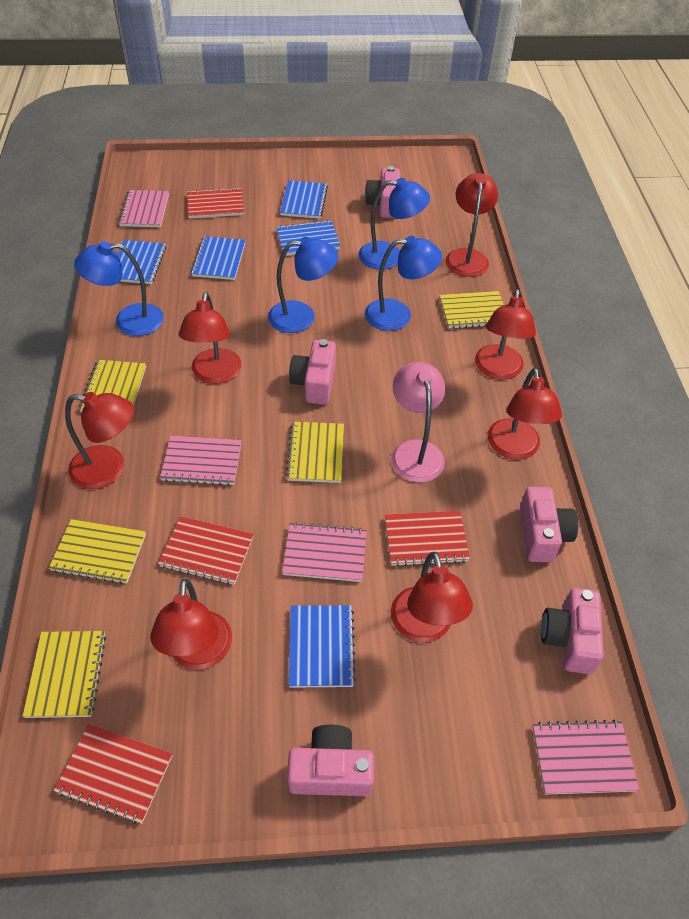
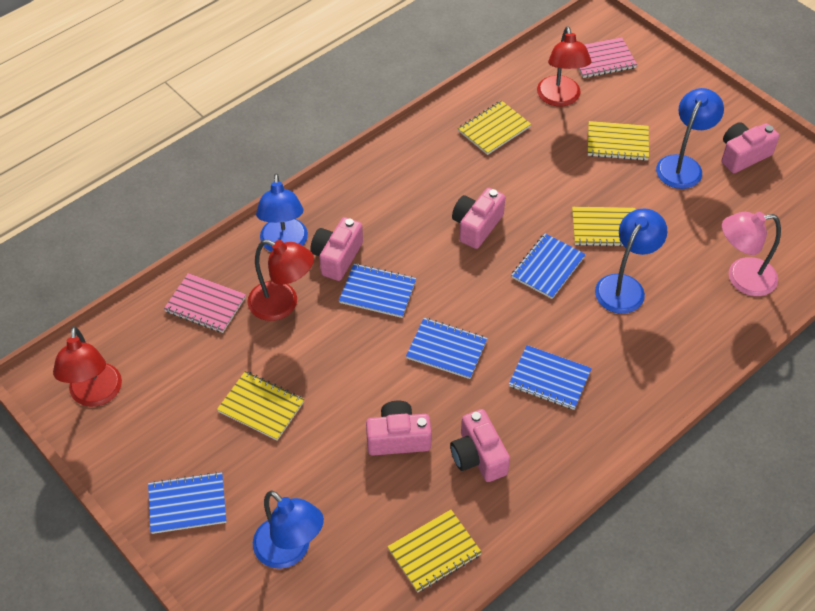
pink notebook: 4 -> 2
red lamp: 7 -> 3
red notebook: 4 -> 0

